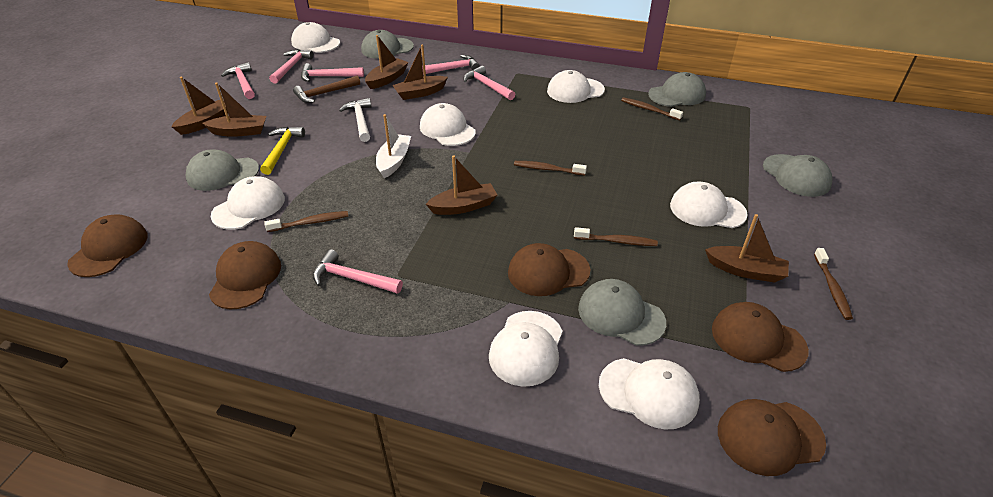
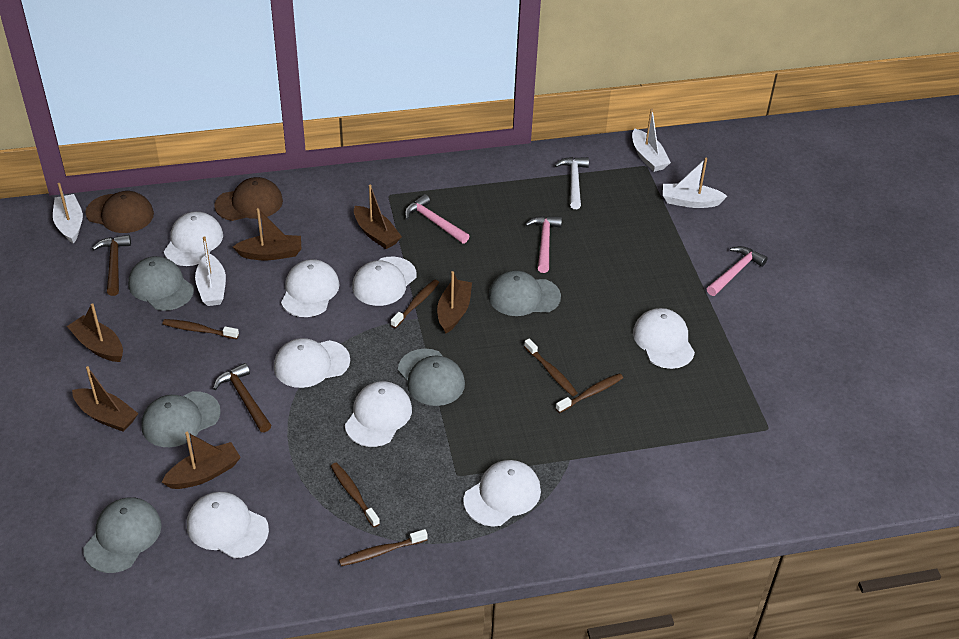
brown cap: 5 -> 2
brown hammer: 1 -> 2
brown toothbrush: 5 -> 6
pink hammer: 6 -> 3
white boat: 1 -> 4
white cap: 7 -> 8
yellow hammer: 1 -> 0

